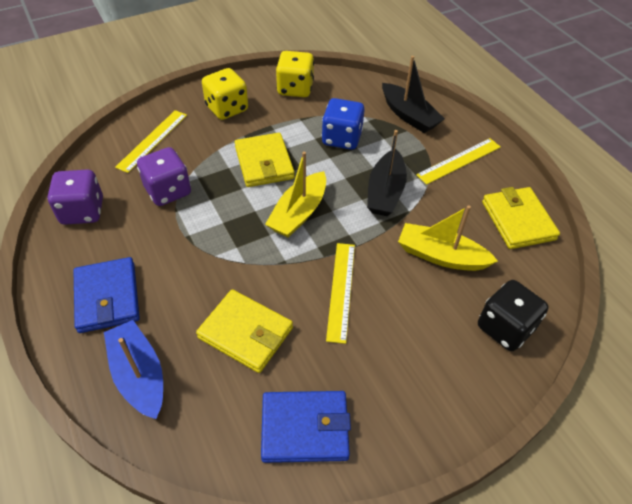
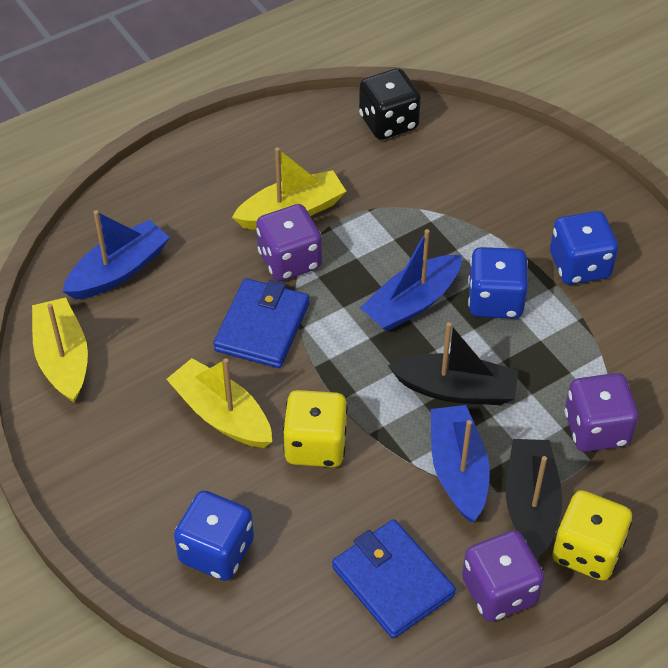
blue boat: 1 -> 3
blue dice: 1 -> 3
purple dice: 2 -> 3
yellow boat: 2 -> 3
yellow ruler: 3 -> 0
yellow wallet: 3 -> 0

